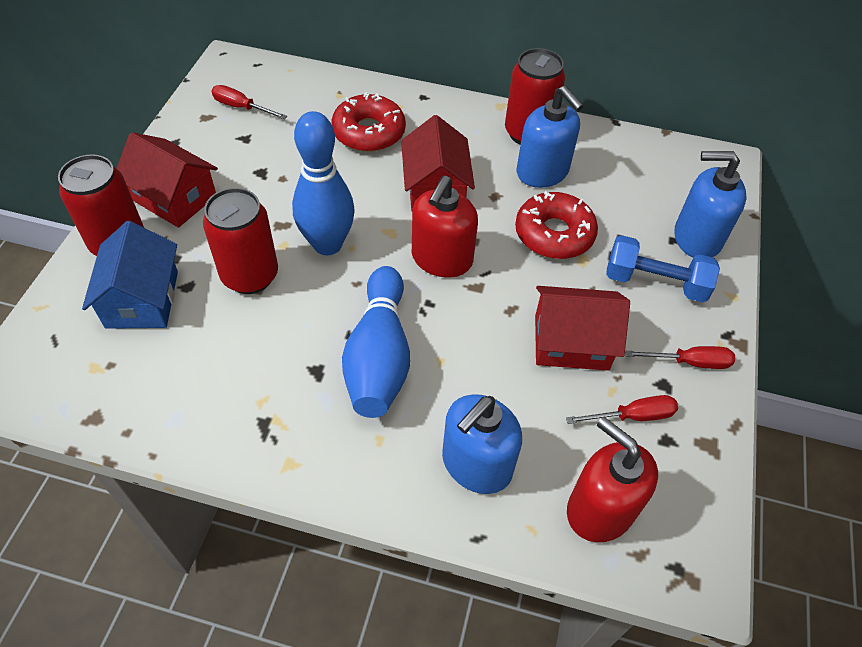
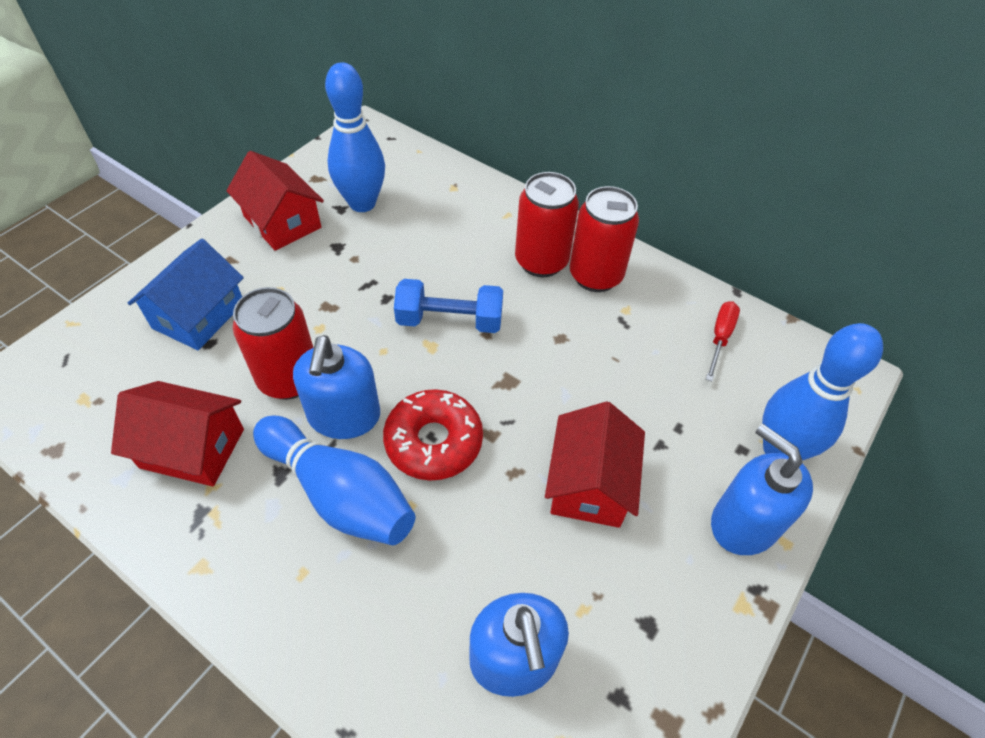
blue bowling pin: 2 -> 3
red donut: 2 -> 1
red screwdriver: 3 -> 1
red soap dispenser: 2 -> 0

